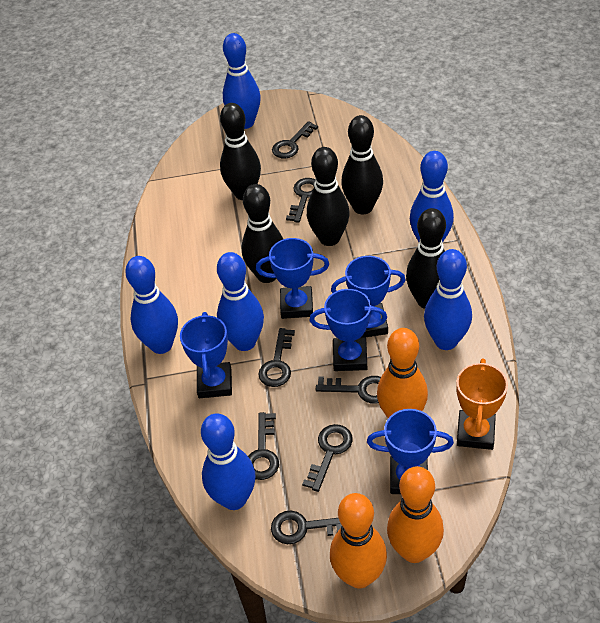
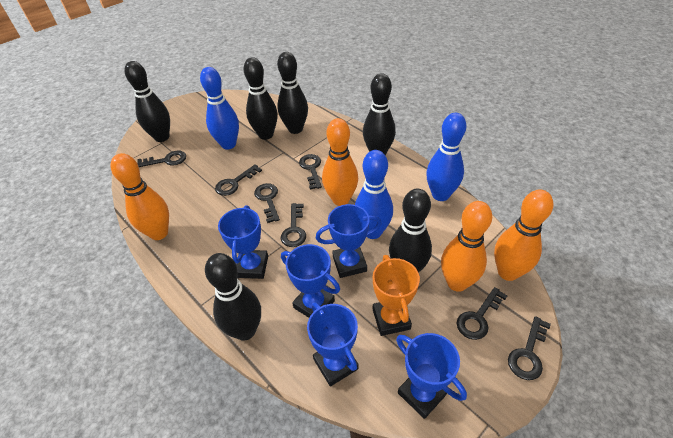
black bowling pin: 5 -> 6
blue bowling pin: 6 -> 3
orange bowling pin: 3 -> 4

